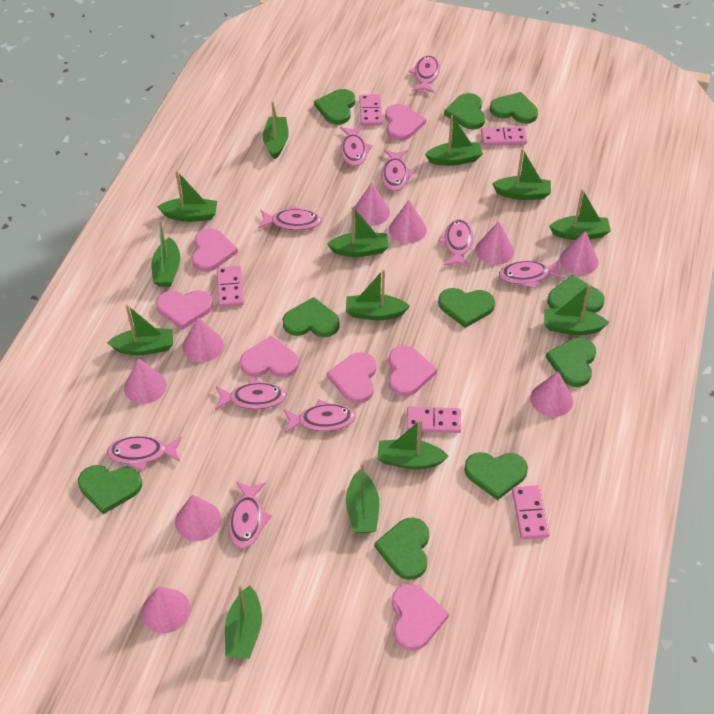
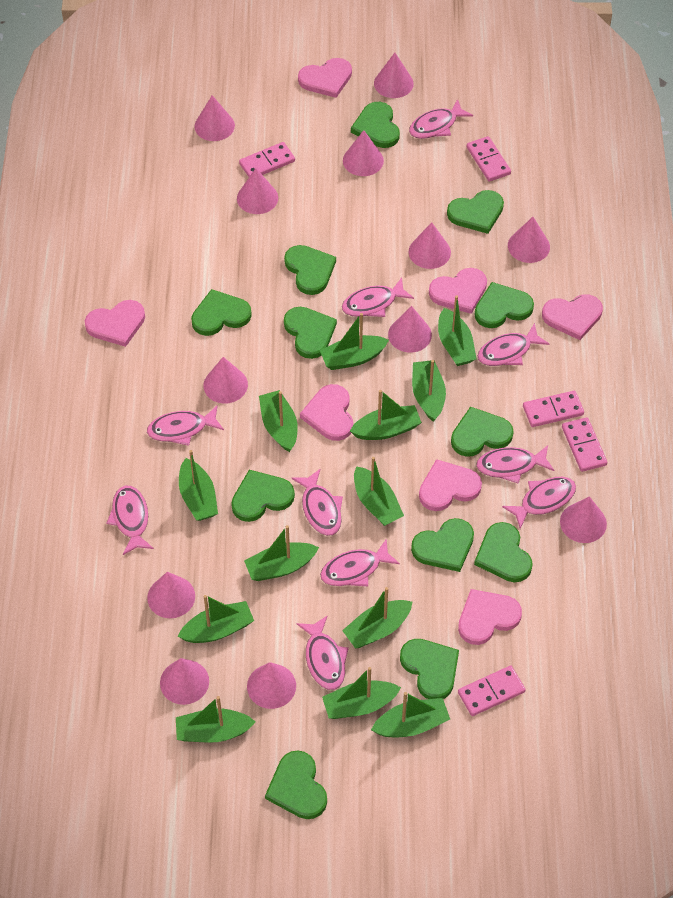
green heart: 10 -> 12
pink cone: 9 -> 12

